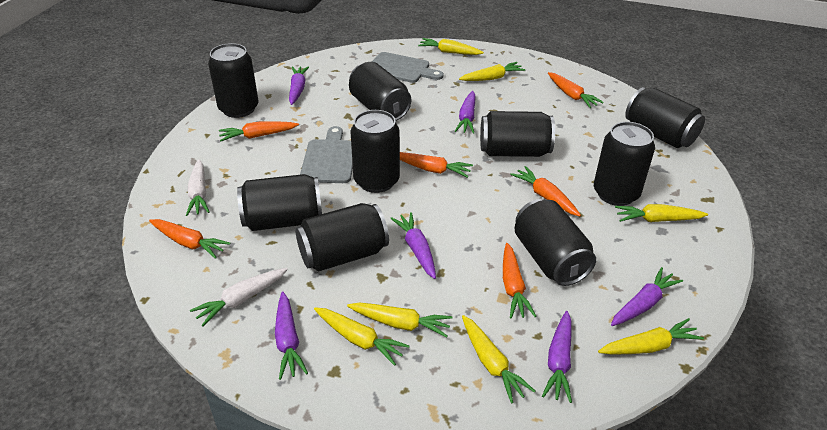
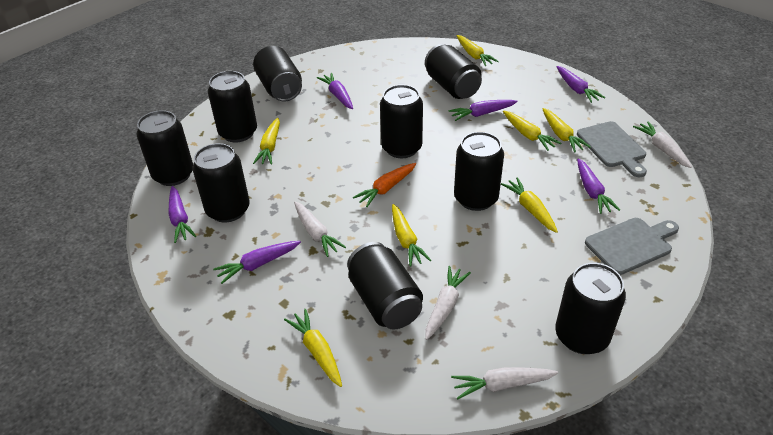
orange carrot: 6 -> 1
white carrot: 2 -> 4

